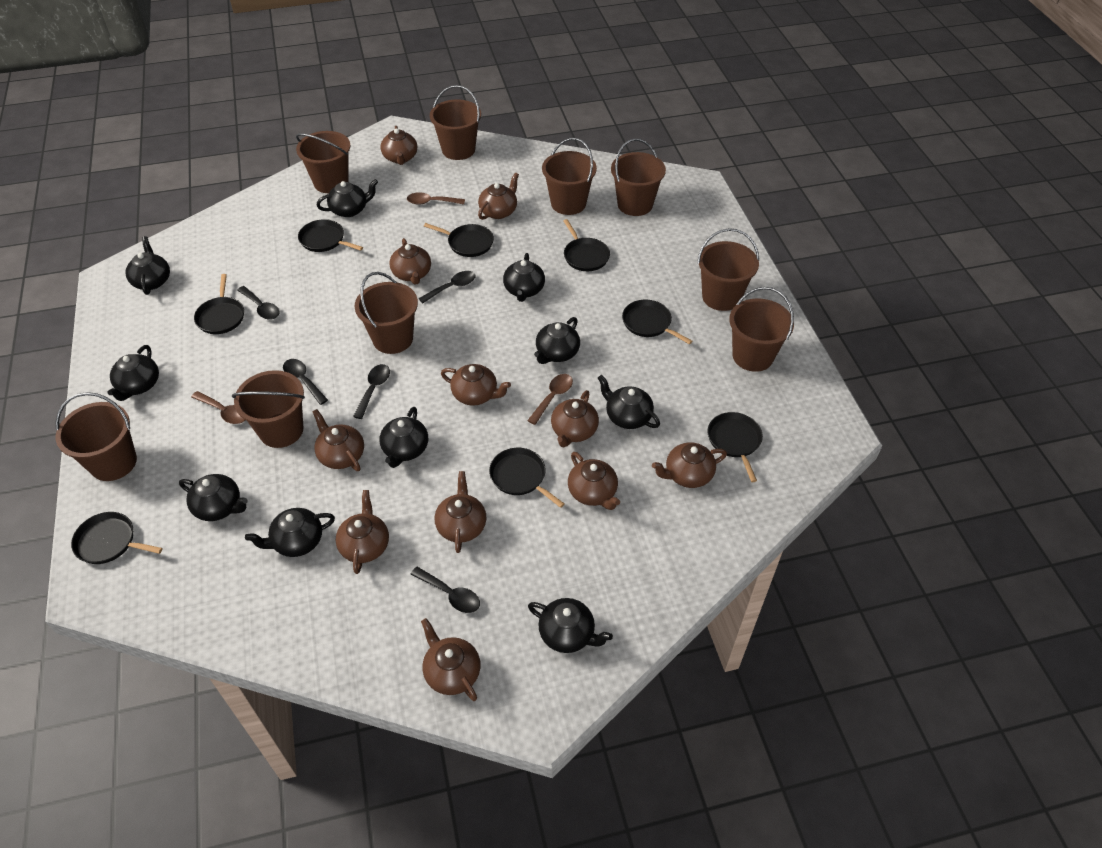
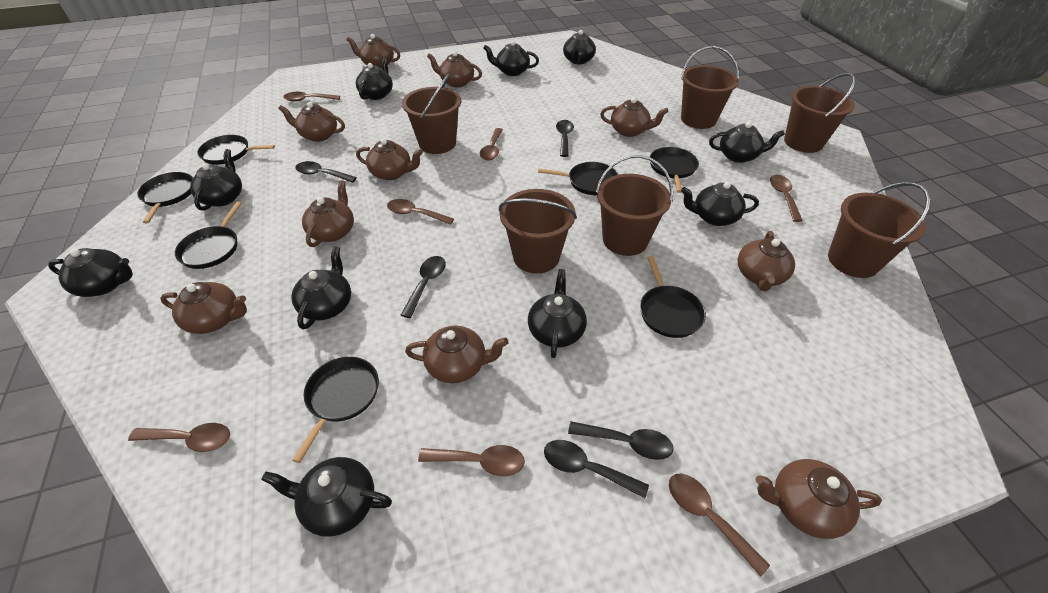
black pan: 8 -> 7
brown bucket: 9 -> 6
brown spoon: 3 -> 7
brown teapot: 11 -> 10

